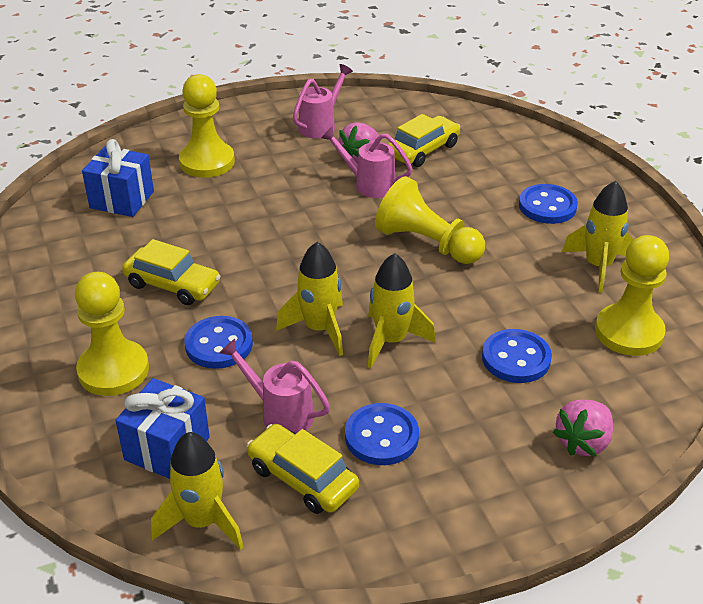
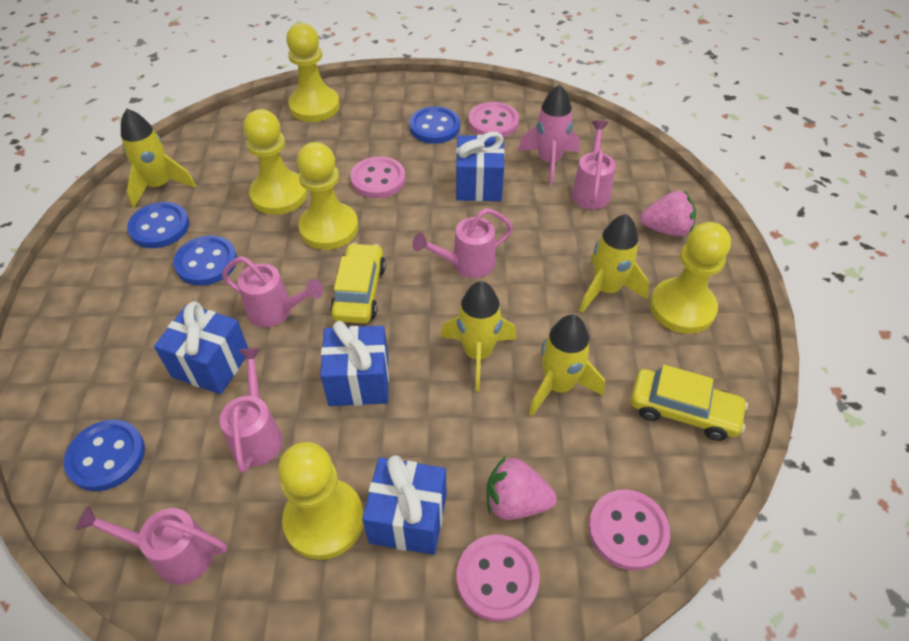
blue gift: 2 -> 4
pink button: 0 -> 4
pink rocket: 0 -> 1
pink watering can: 3 -> 5
yellow car: 3 -> 2
yellow pawn: 4 -> 5

